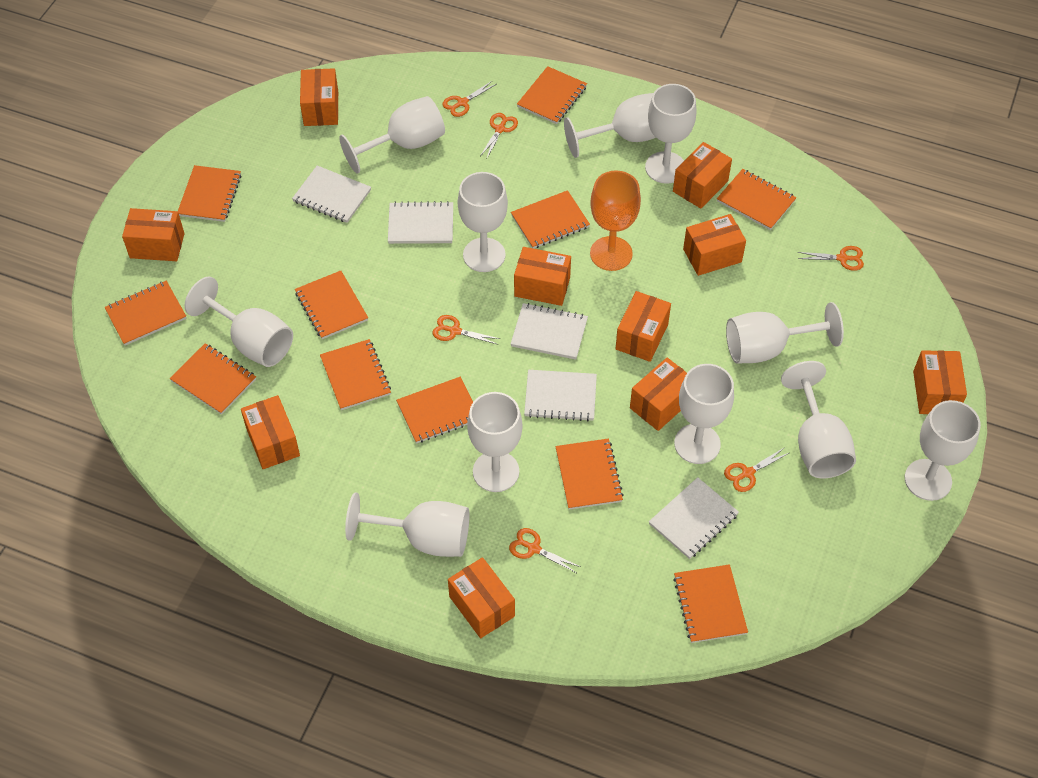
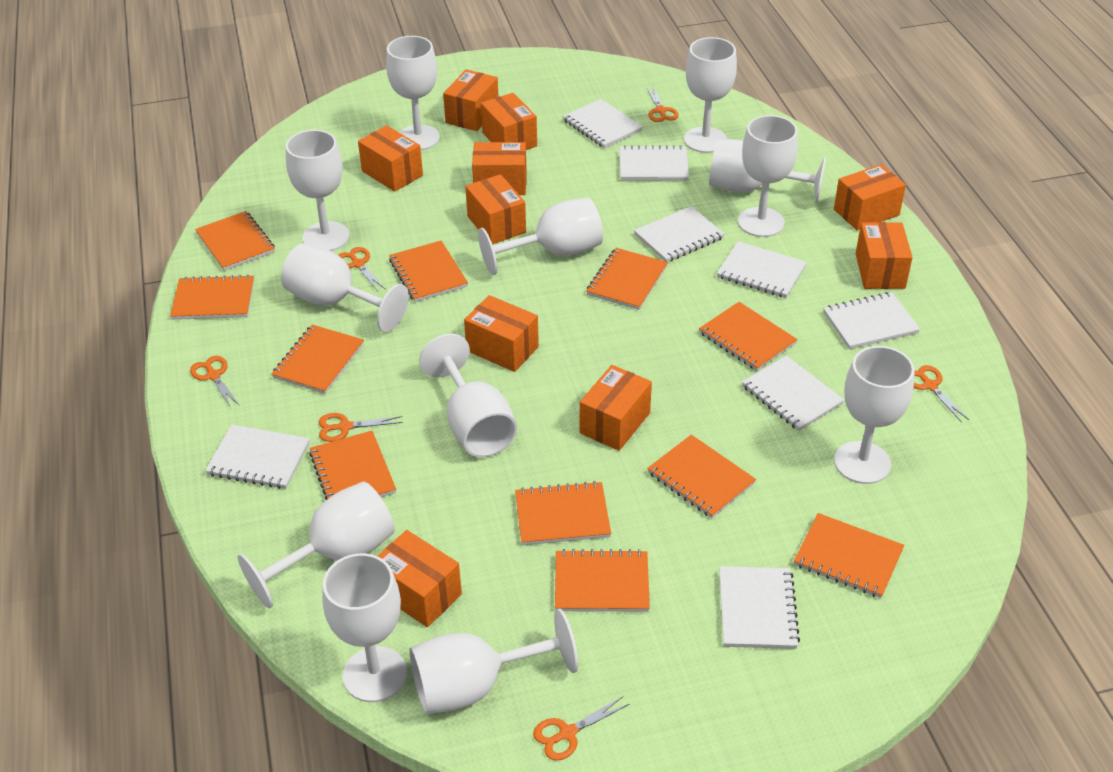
orange goblet: 1 -> 0
white goblet: 11 -> 12
white notebook: 5 -> 8

